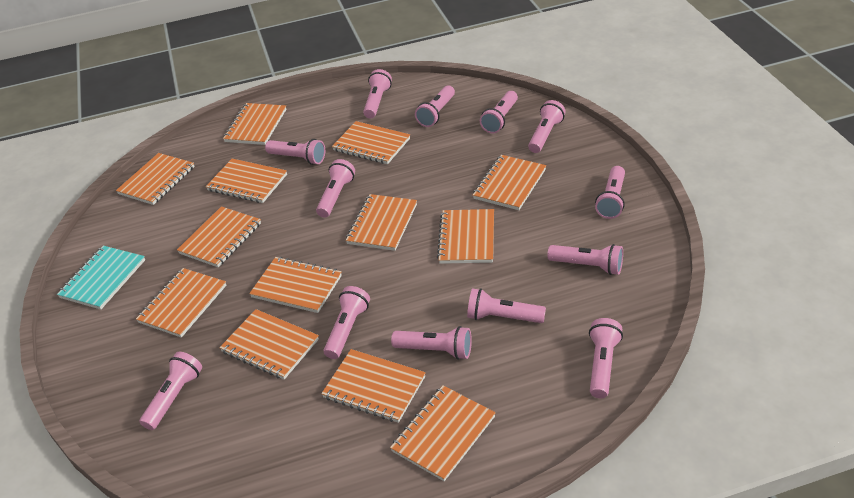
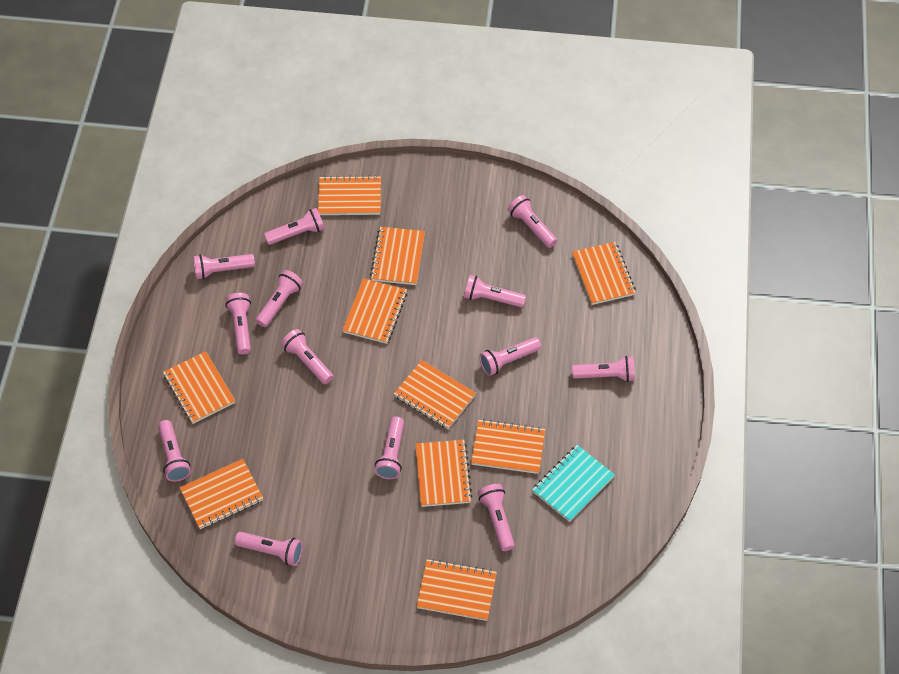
orange notebook: 13 -> 10

